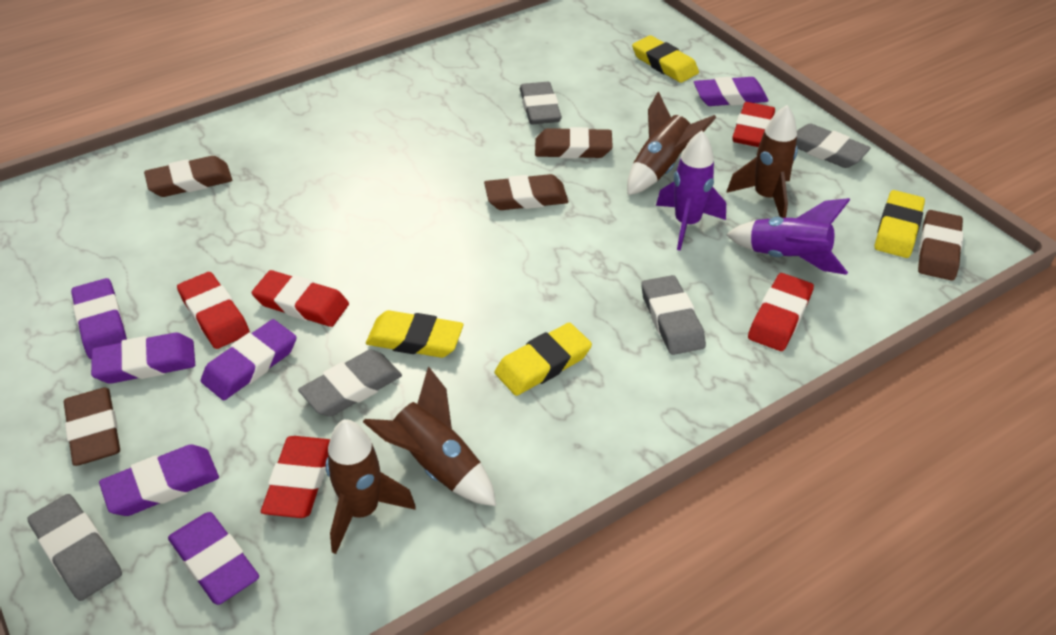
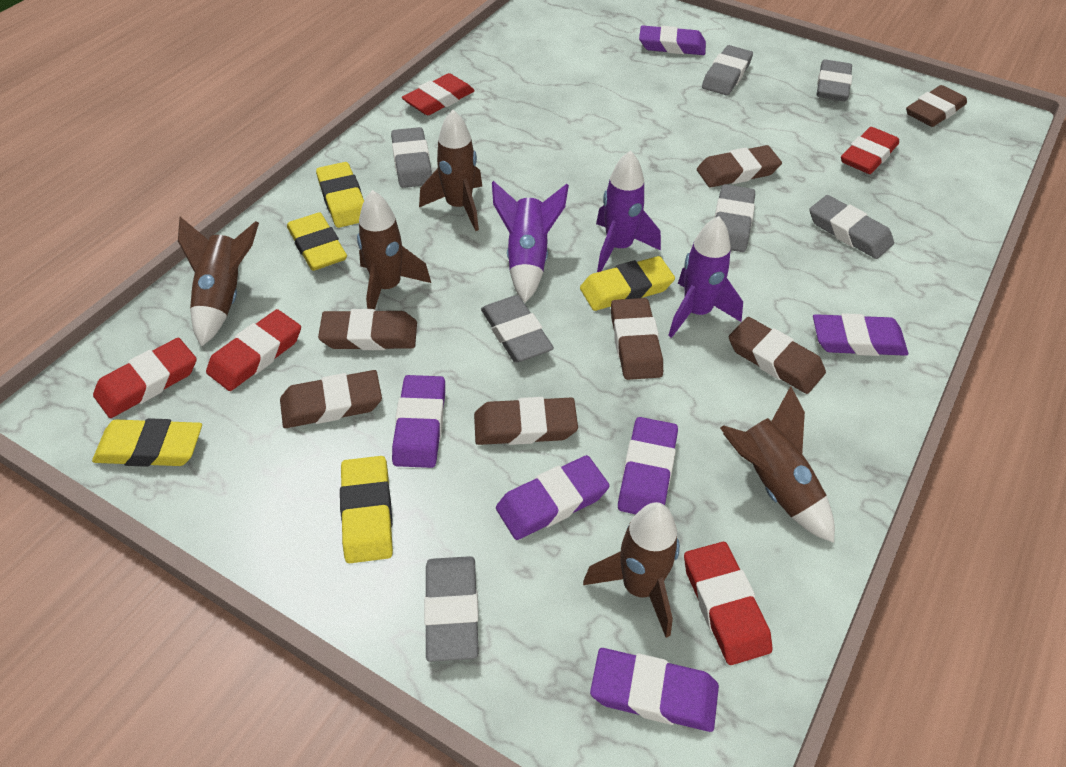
brown eraser: 5 -> 7
brown rocket: 4 -> 5
grey eraser: 5 -> 7
purple rocket: 2 -> 3
yellow eraser: 4 -> 5

